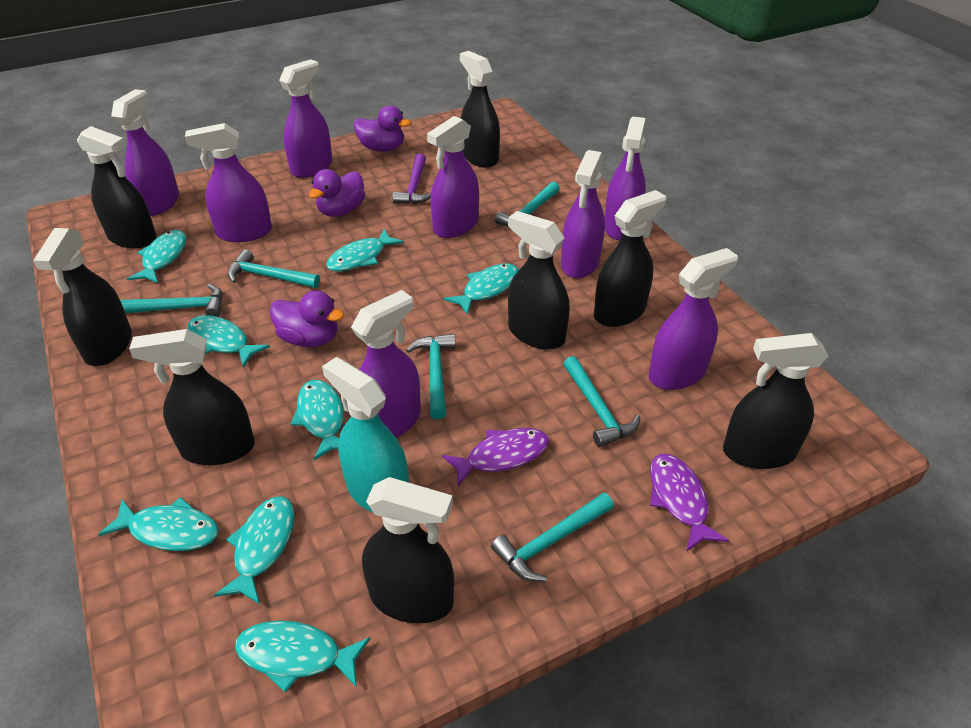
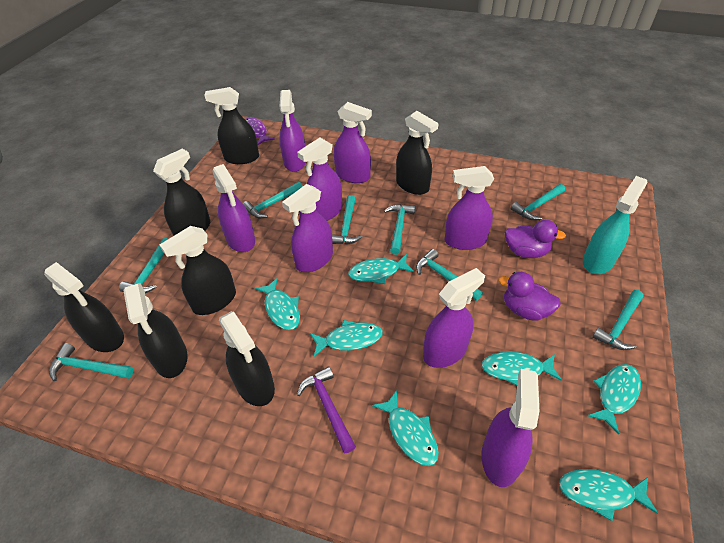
black spray bottle: 8 -> 7
purple duck: 3 -> 2
purple fish: 2 -> 1
turquoise fish: 8 -> 7
turquoise hammer: 6 -> 8

